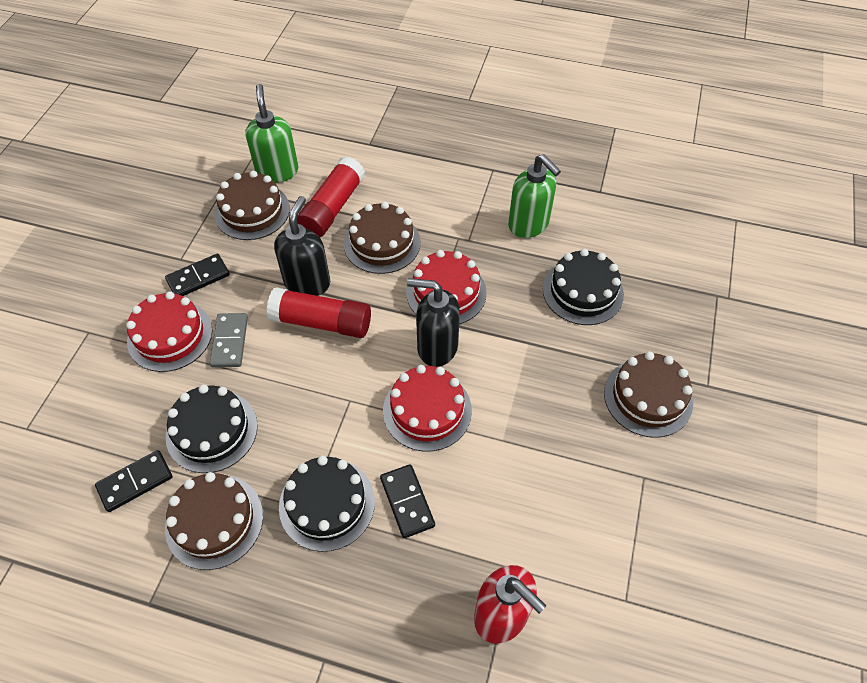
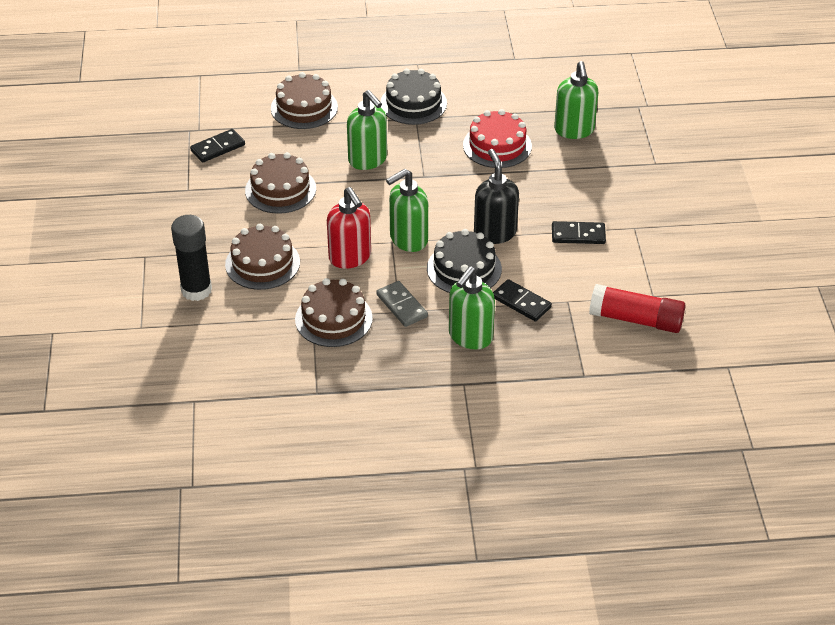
black cake: 3 -> 2
black glue stick: 0 -> 1
black soap dispenser: 2 -> 1
green soap dispenser: 2 -> 4
red cake: 3 -> 1
red glue stick: 2 -> 1

